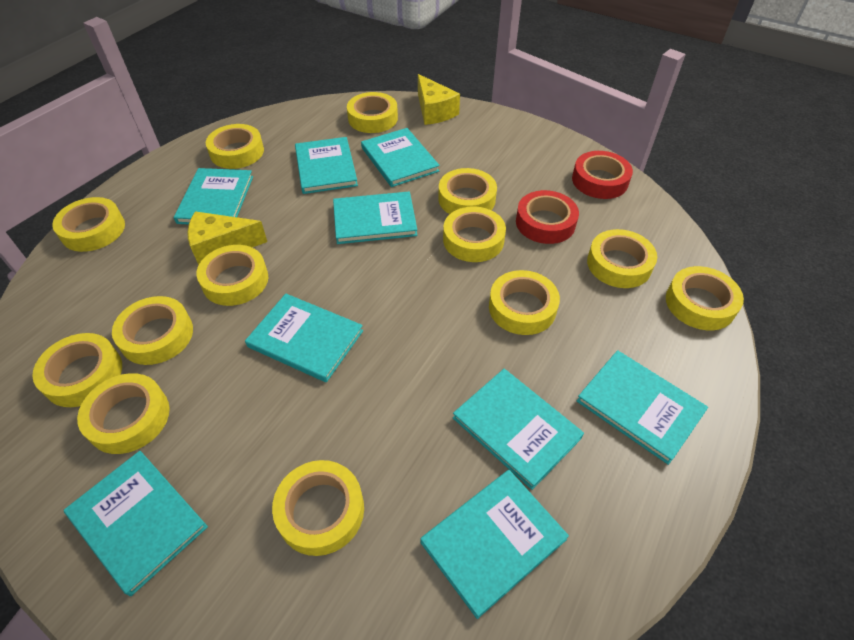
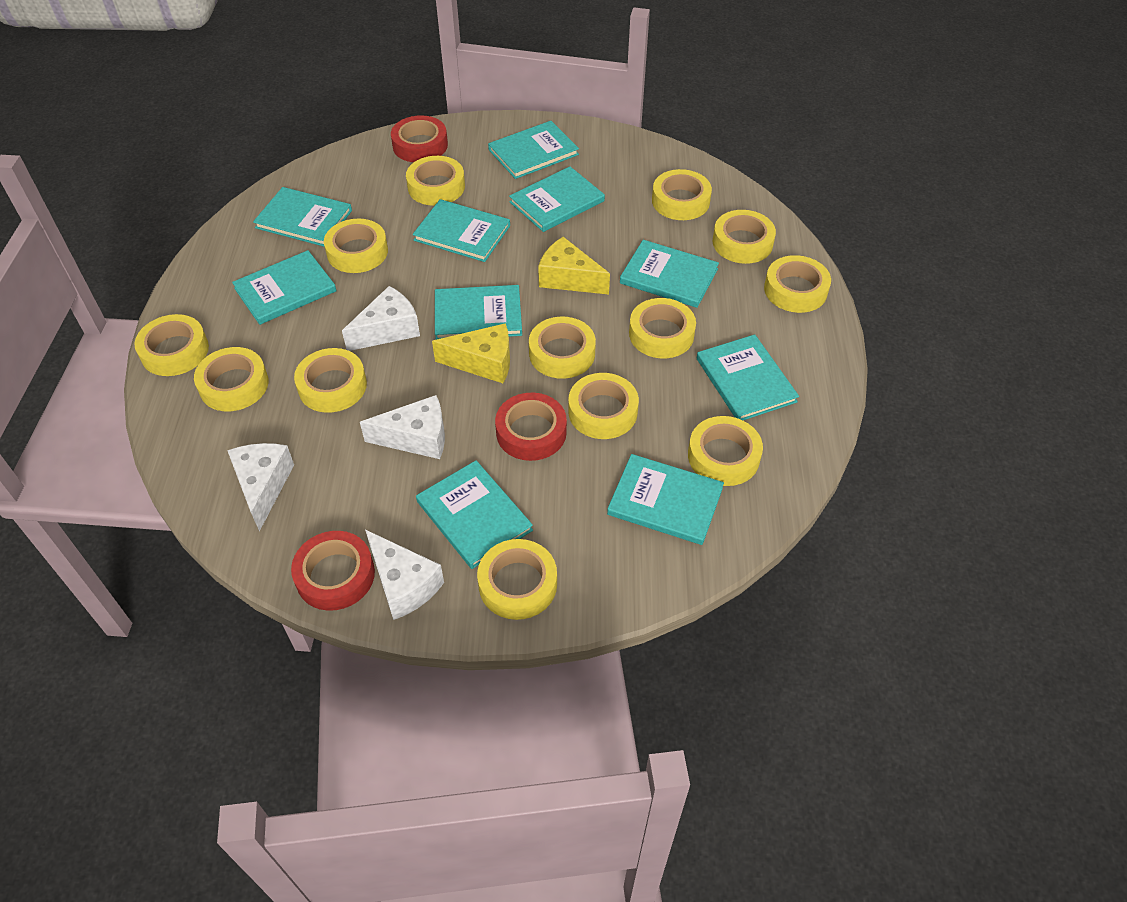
red tape: 2 -> 3
turquoise book: 9 -> 10
white cheese: 0 -> 4

